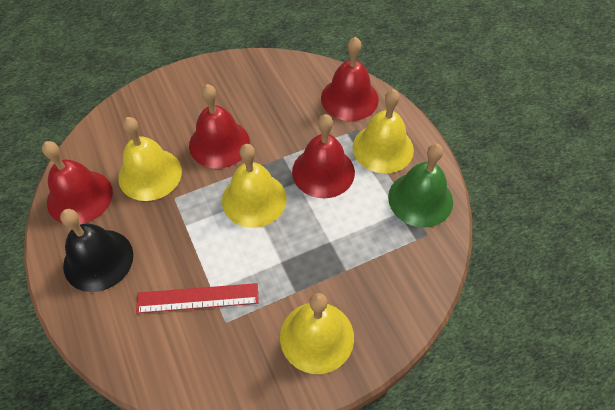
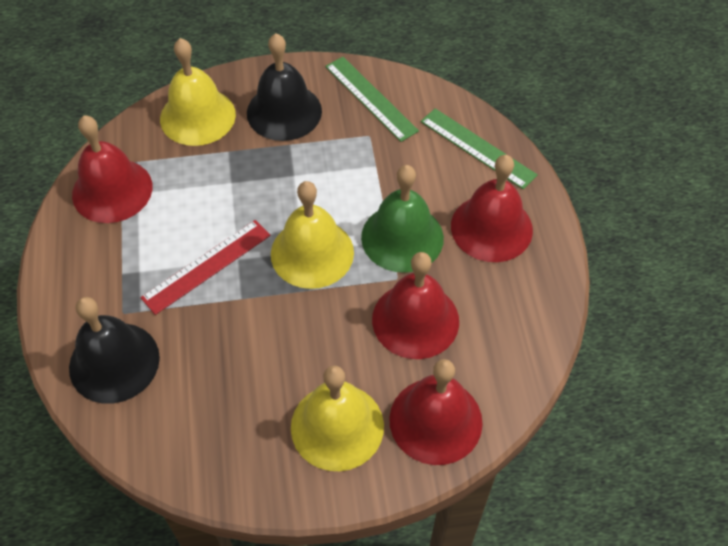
black bell: 1 -> 2
green ruler: 0 -> 2
yellow bell: 4 -> 3

